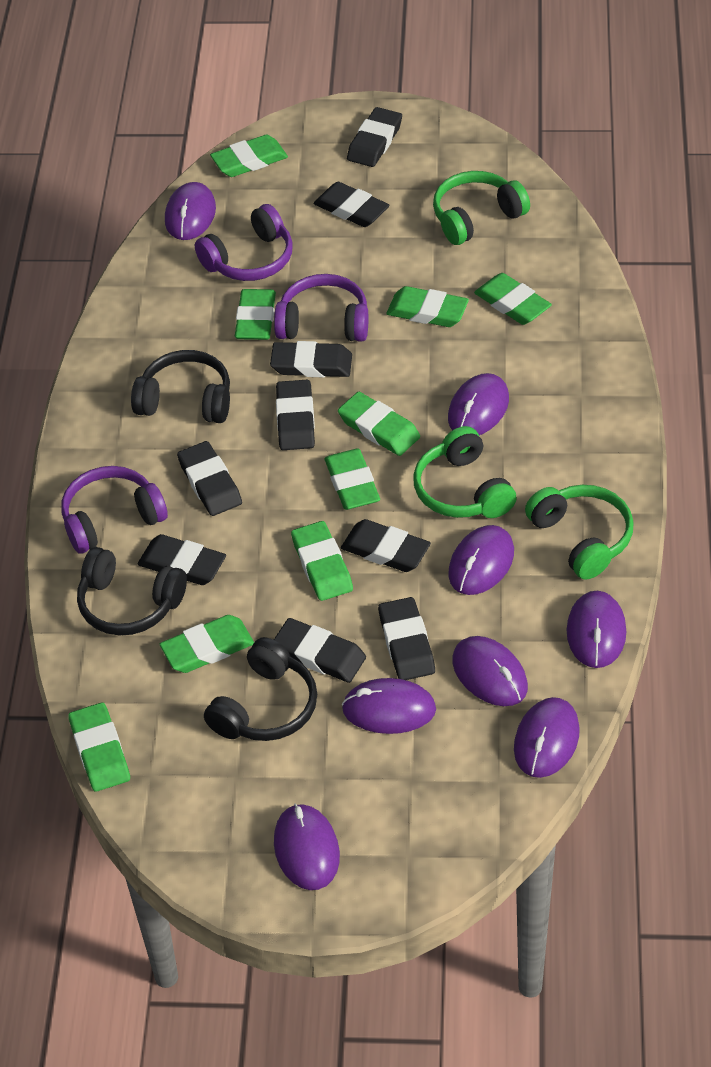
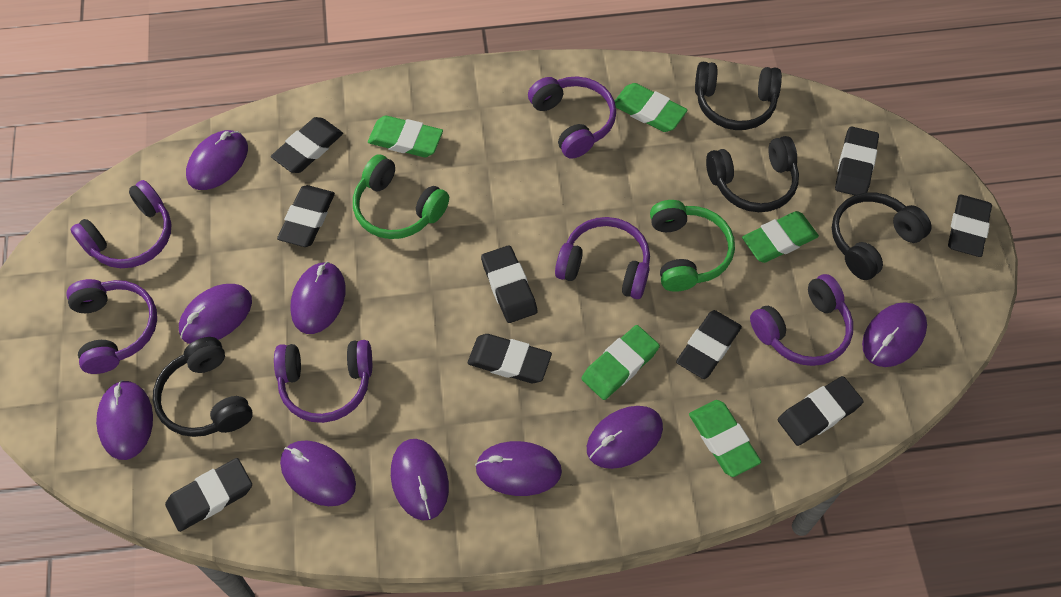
black headphones: 3 -> 4
green eraser: 9 -> 5
green headphones: 3 -> 2
purple headphones: 3 -> 6
purple mouse: 8 -> 9

